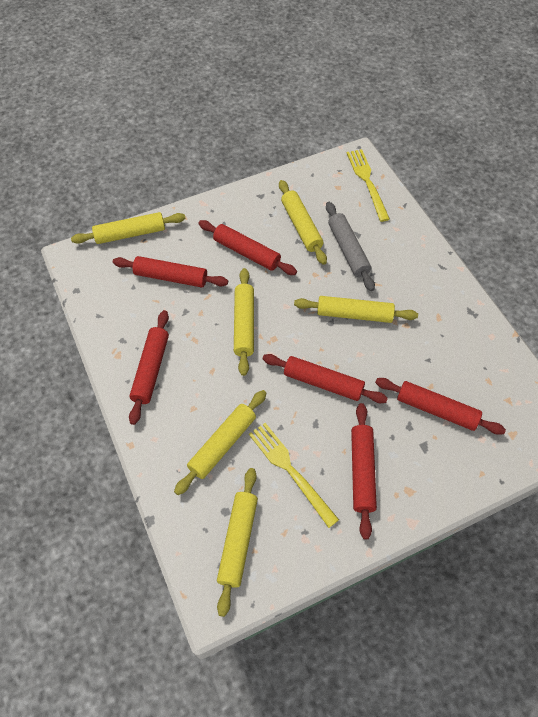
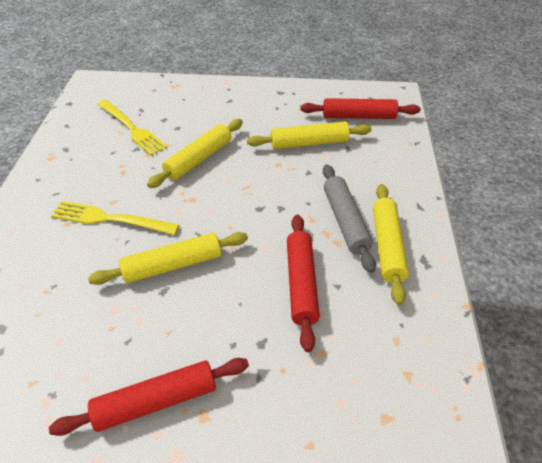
red rolling pin: 6 -> 3
yellow rolling pin: 6 -> 4

